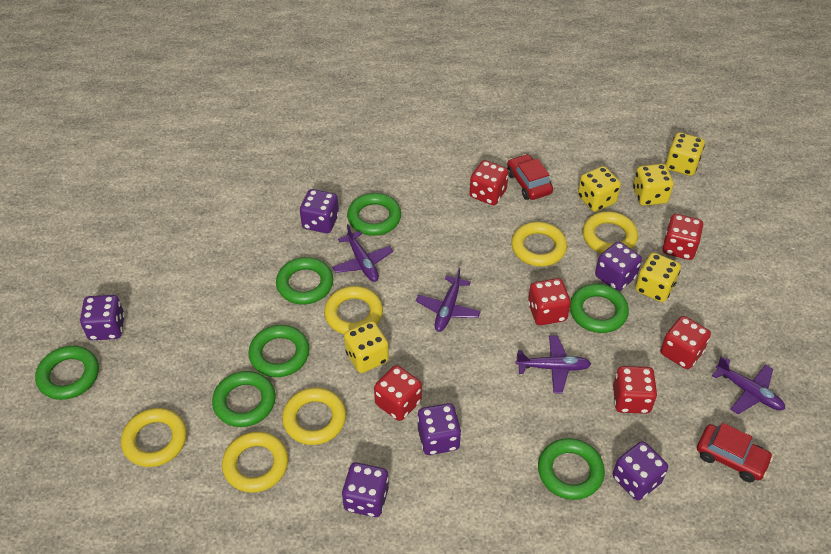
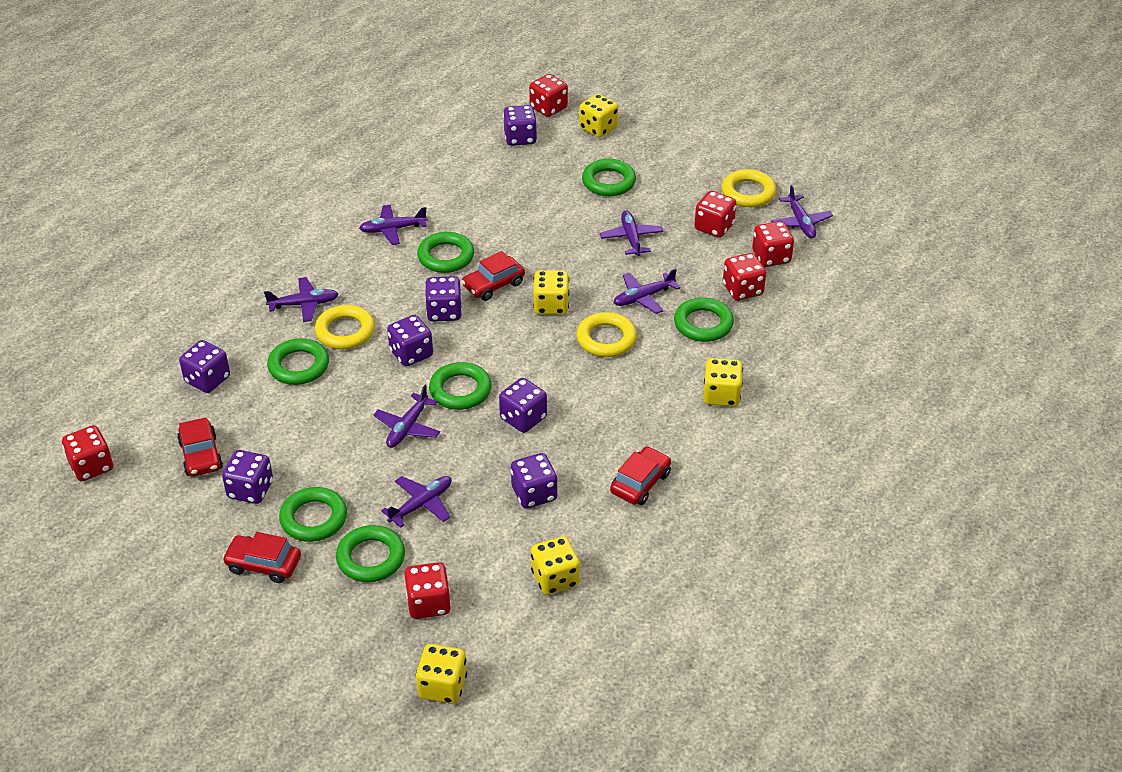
purple dice: 6 -> 7
purple plane: 4 -> 7
red car: 2 -> 4
yellow ring: 6 -> 3

